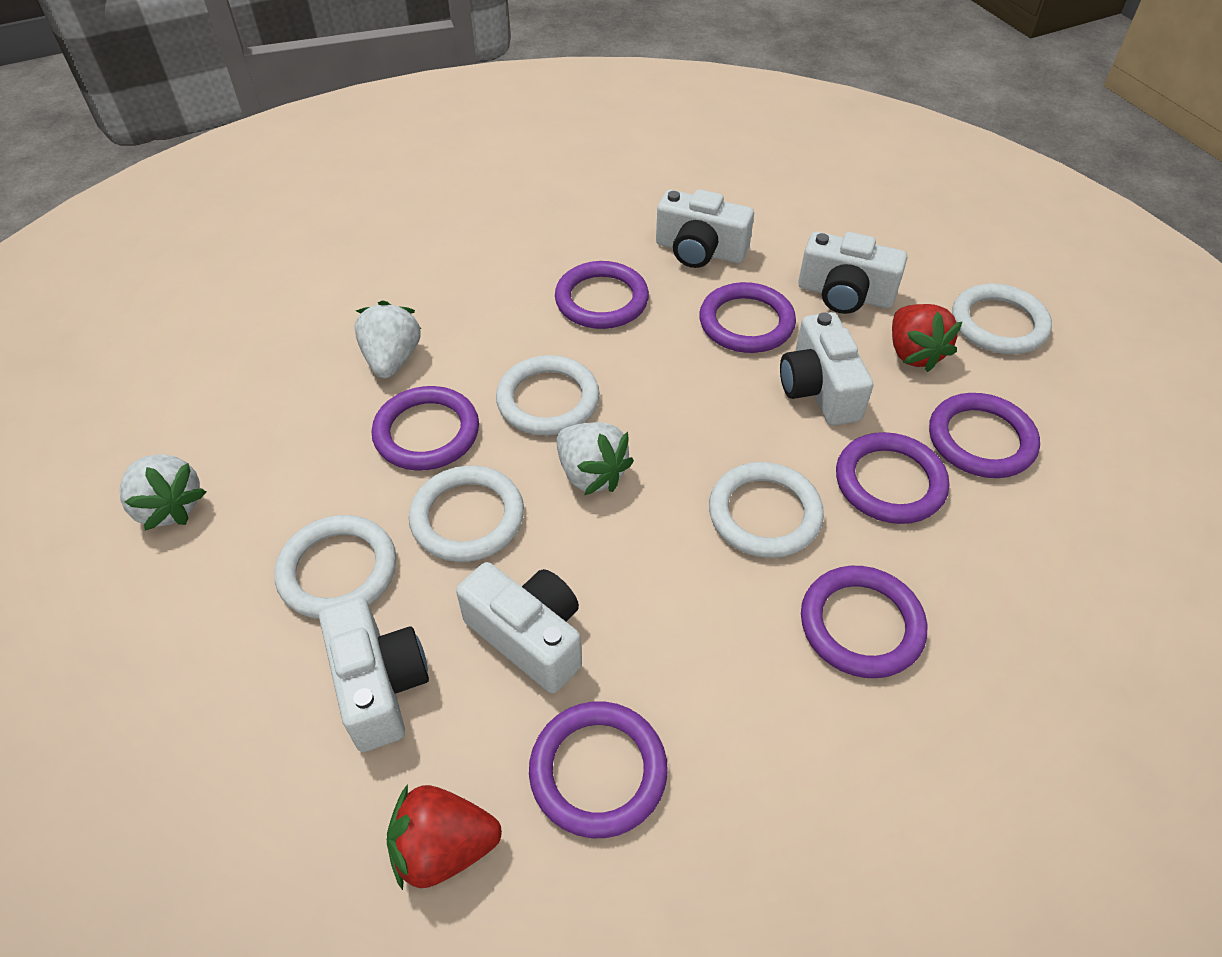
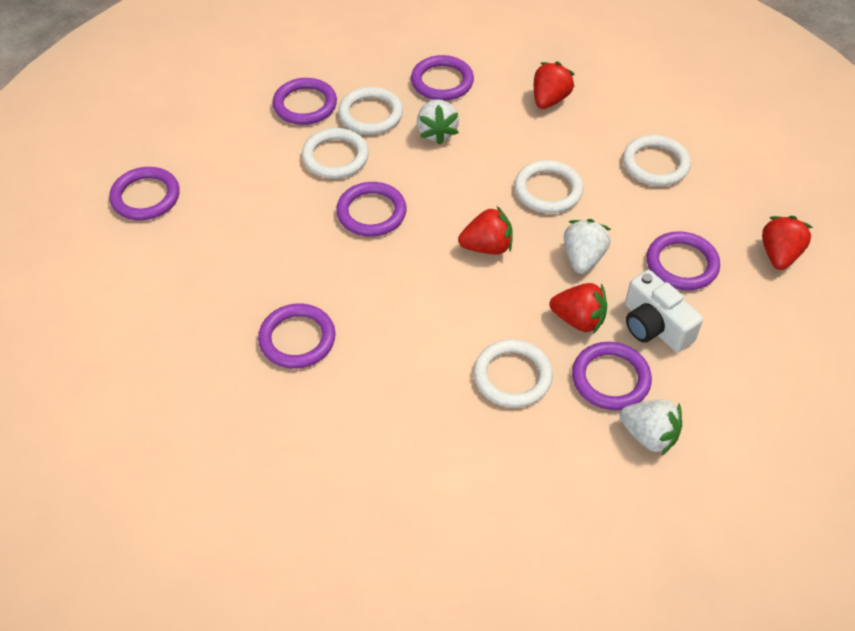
red strawberry: 2 -> 4
white camera: 5 -> 1

